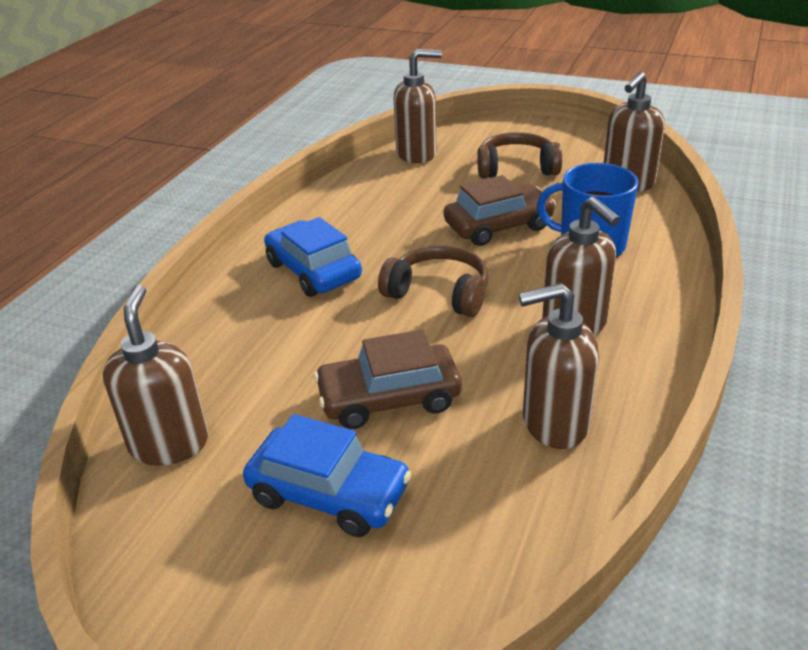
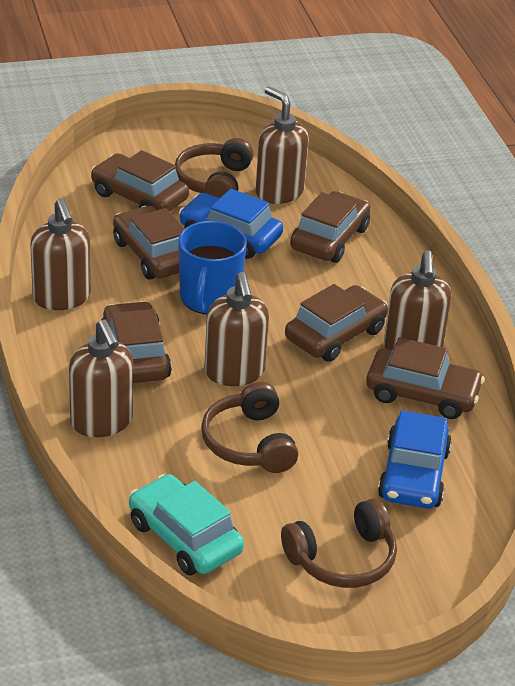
brown car: 2 -> 6
brown headphones: 2 -> 3
turquoise car: 0 -> 1

